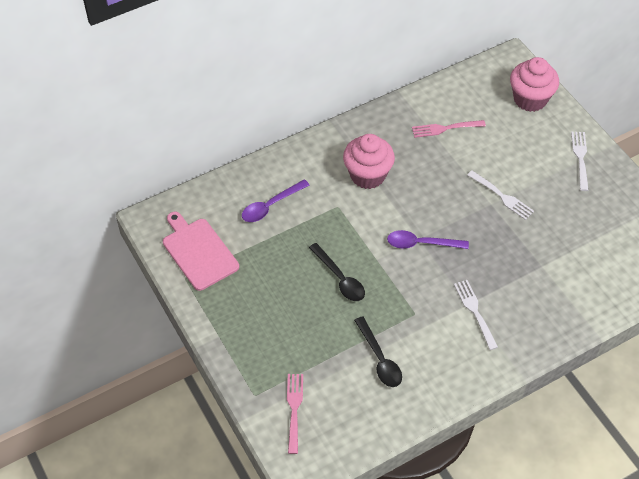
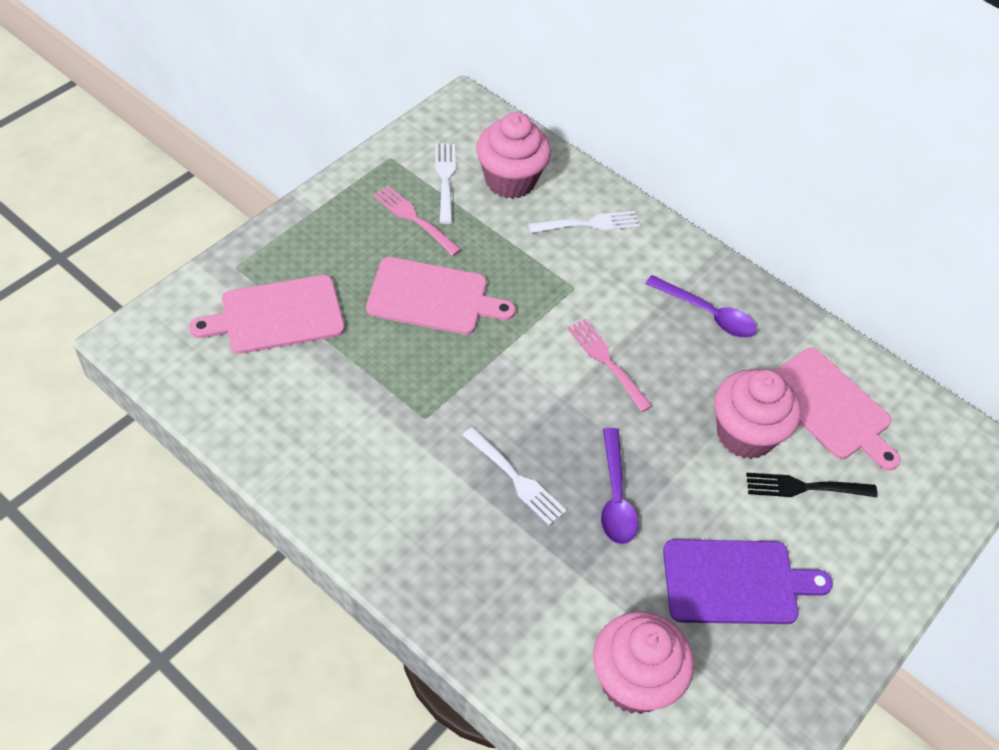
black fork: 0 -> 1
black spoon: 2 -> 0
pink cupcake: 2 -> 3
pink cutting board: 1 -> 3
purple cutting board: 0 -> 1

